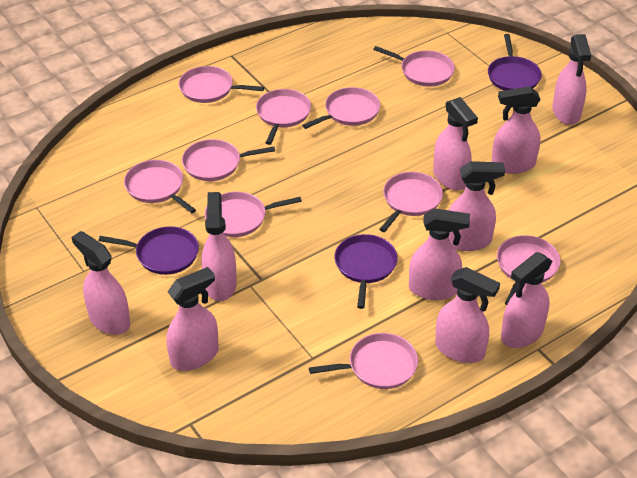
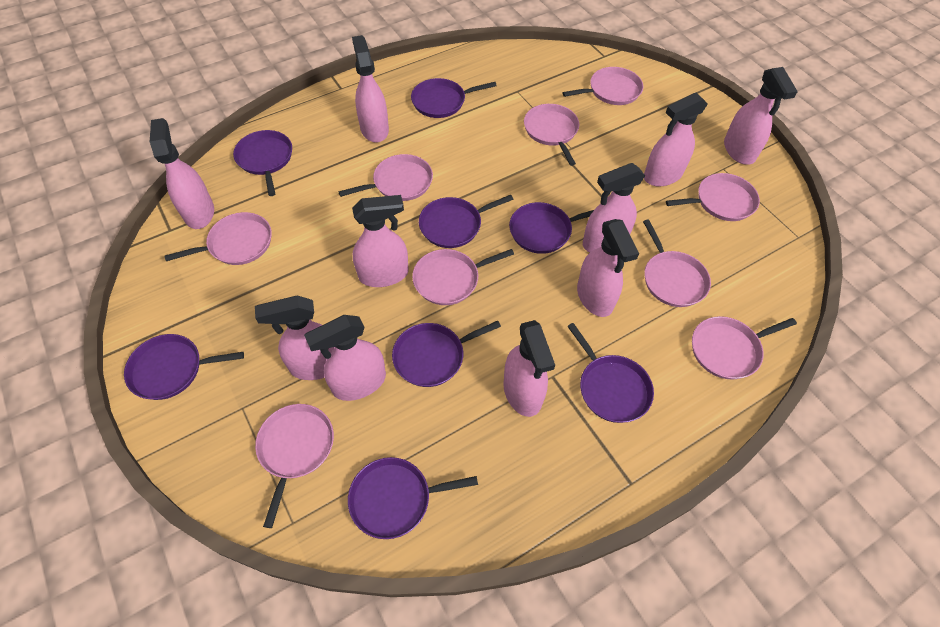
pink pan: 10 -> 9
purple pan: 3 -> 8

